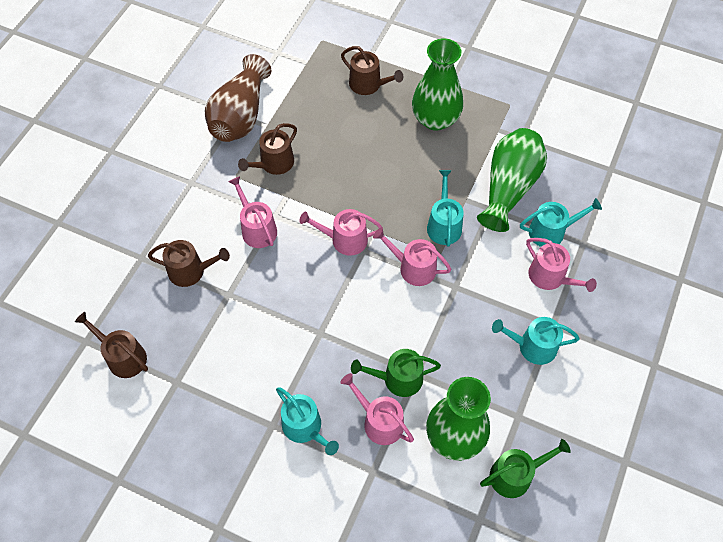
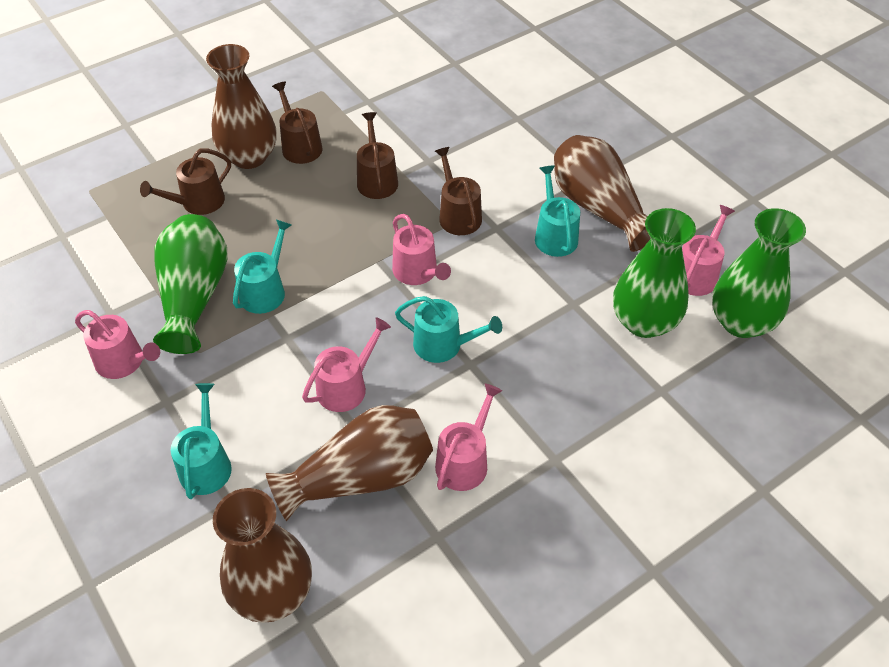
brown vase: 1 -> 4
green watering can: 2 -> 0

